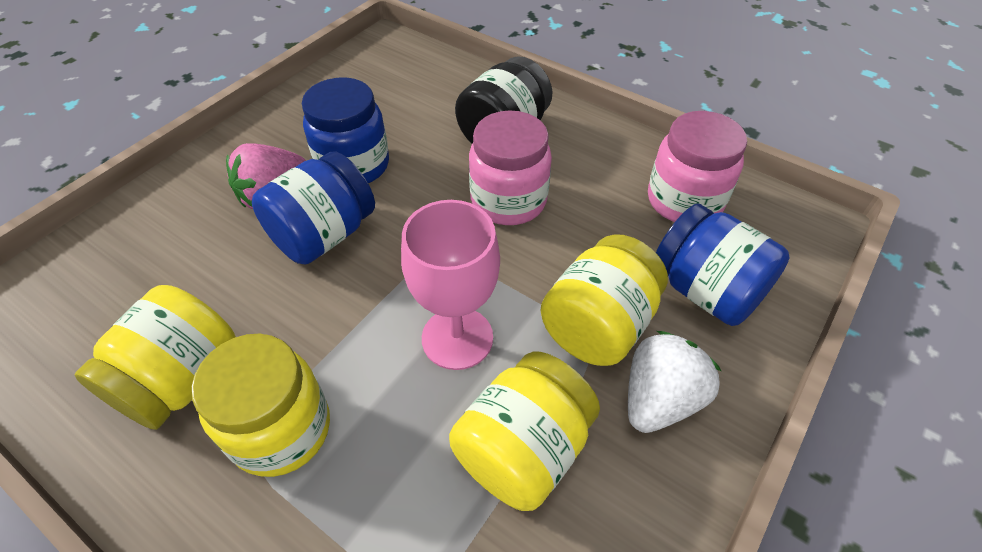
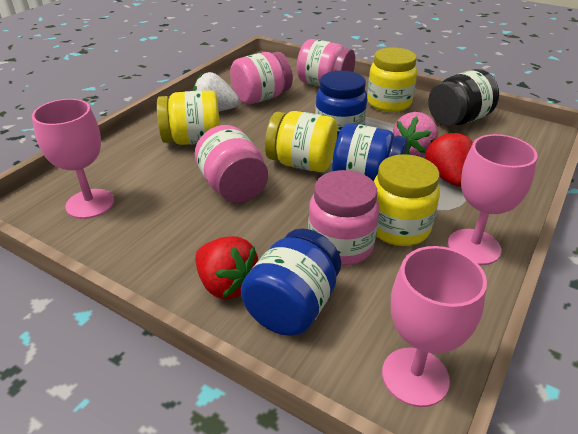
pink goblet: 1 -> 3
pink jar: 2 -> 4
red strawberry: 0 -> 2

